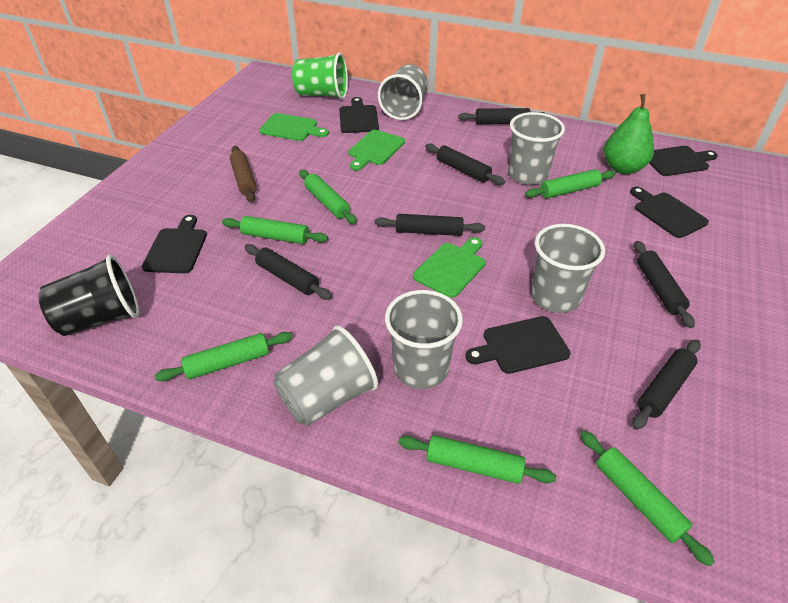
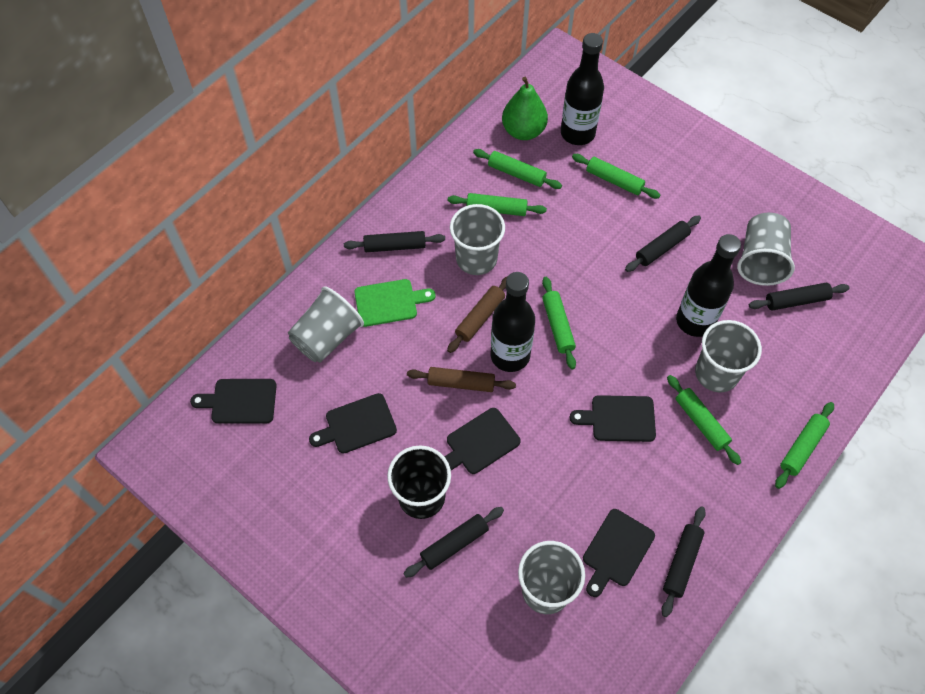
black bottle: 0 -> 3
black rolling pin: 6 -> 5
brown rolling pin: 1 -> 2
green cup: 1 -> 0
green cutting board: 3 -> 1

